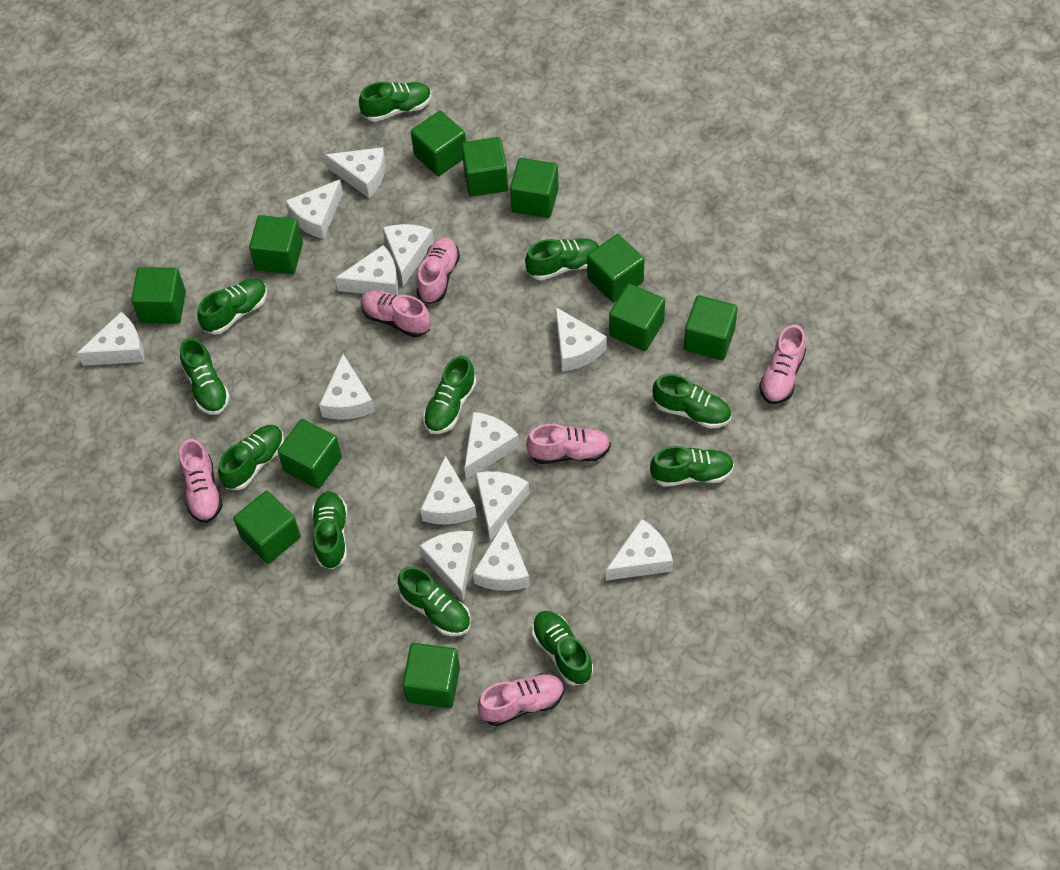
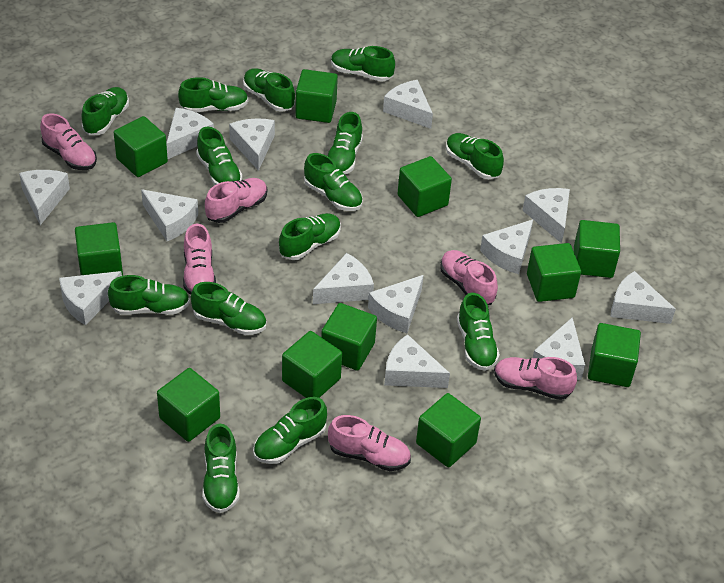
green shoe: 11 -> 14

